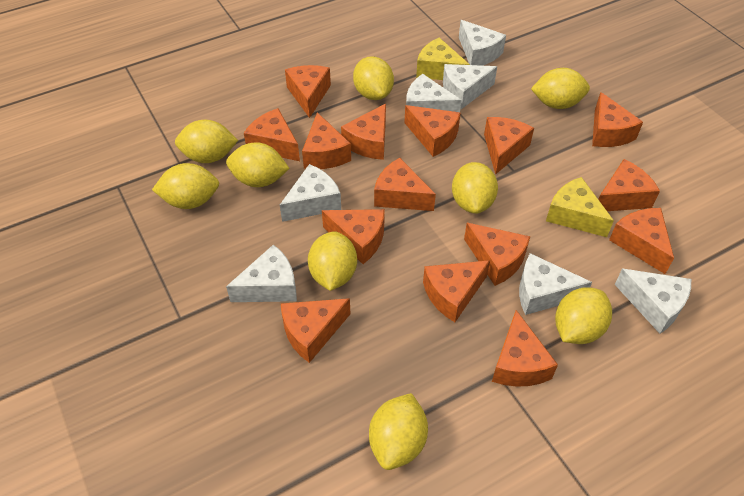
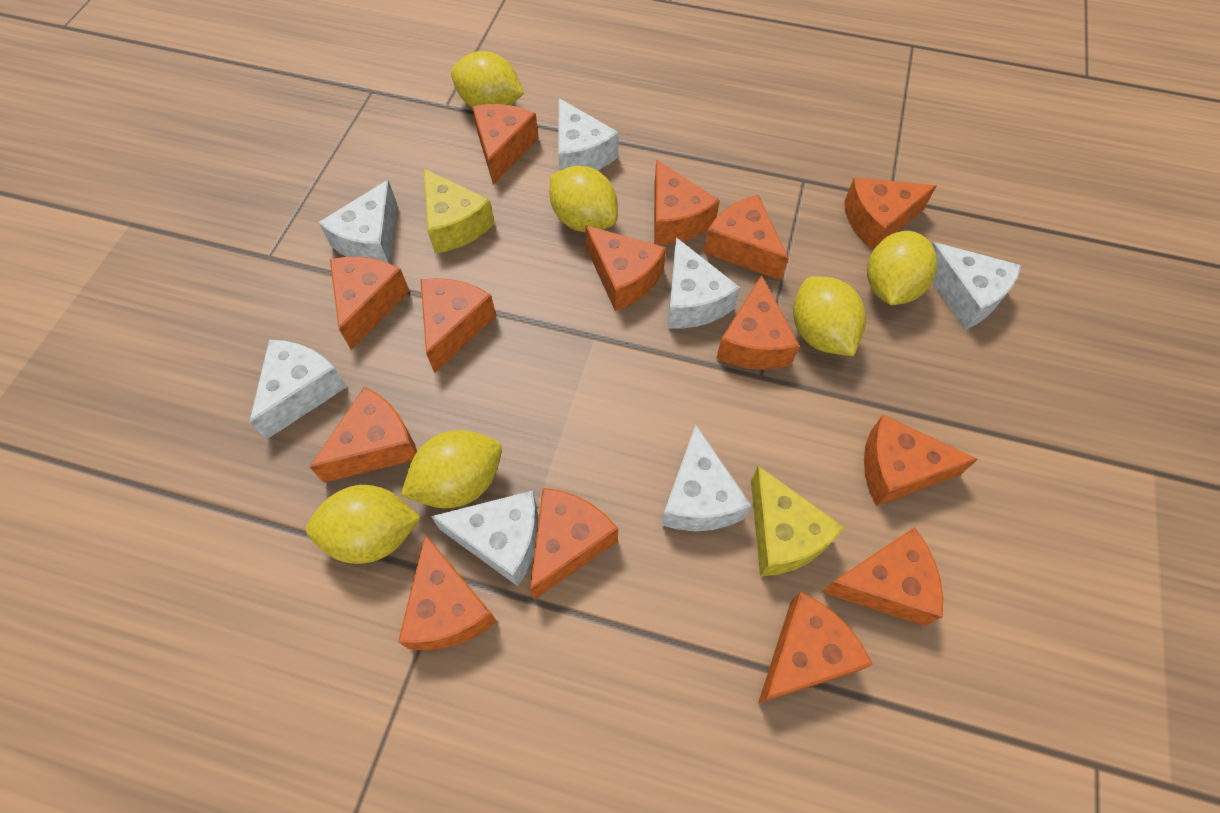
orange cheese: 15 -> 14
yellow lemon: 9 -> 6

